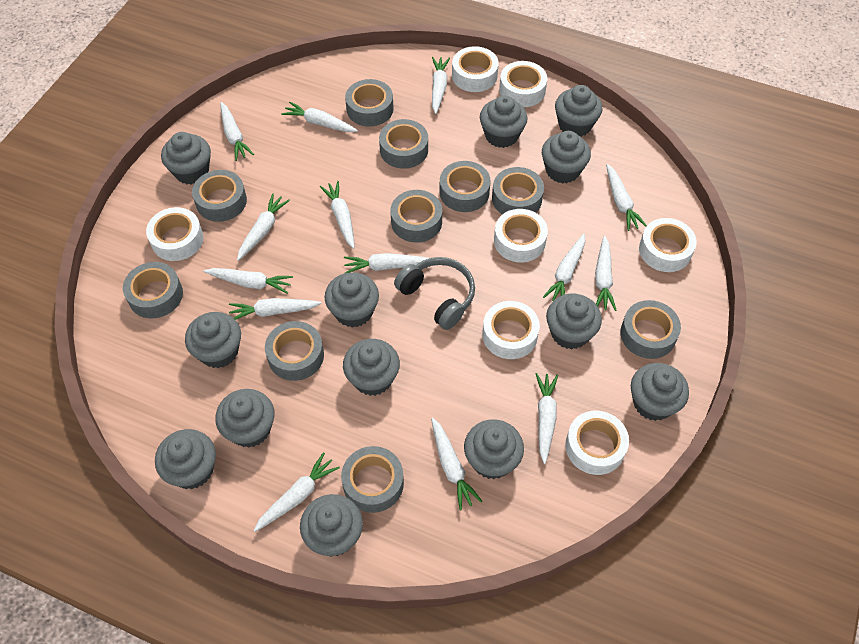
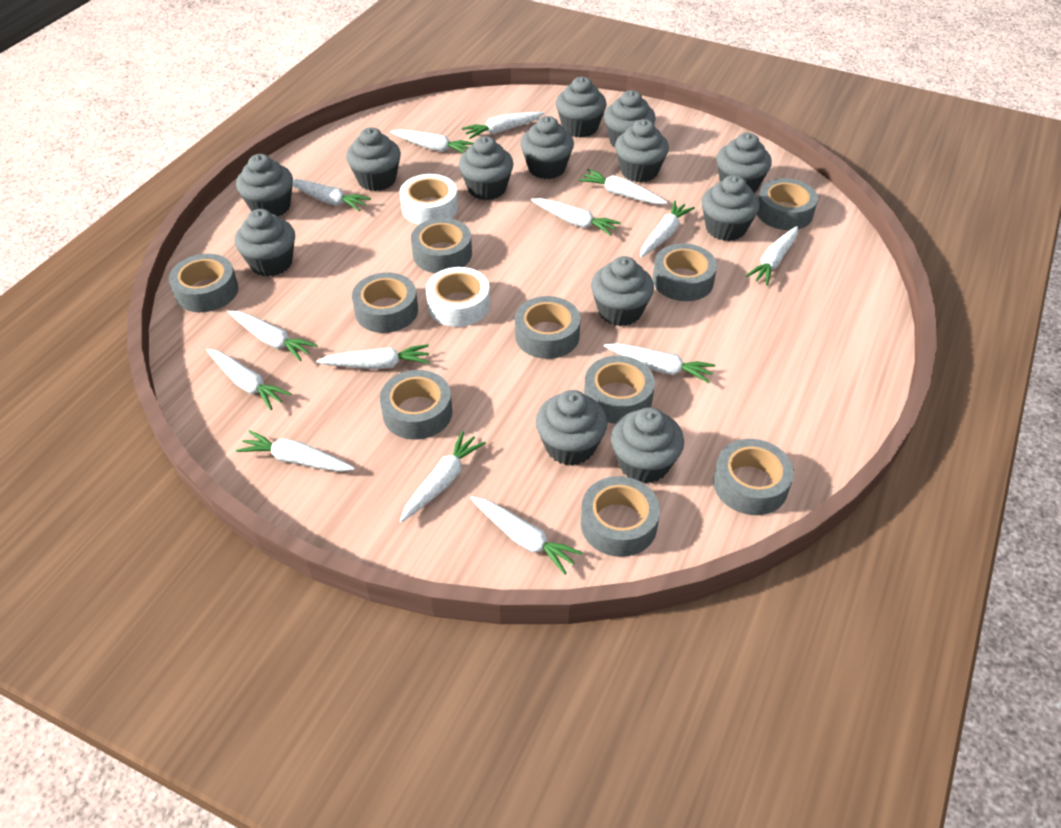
grey headphones: 1 -> 0
white tape: 7 -> 2

